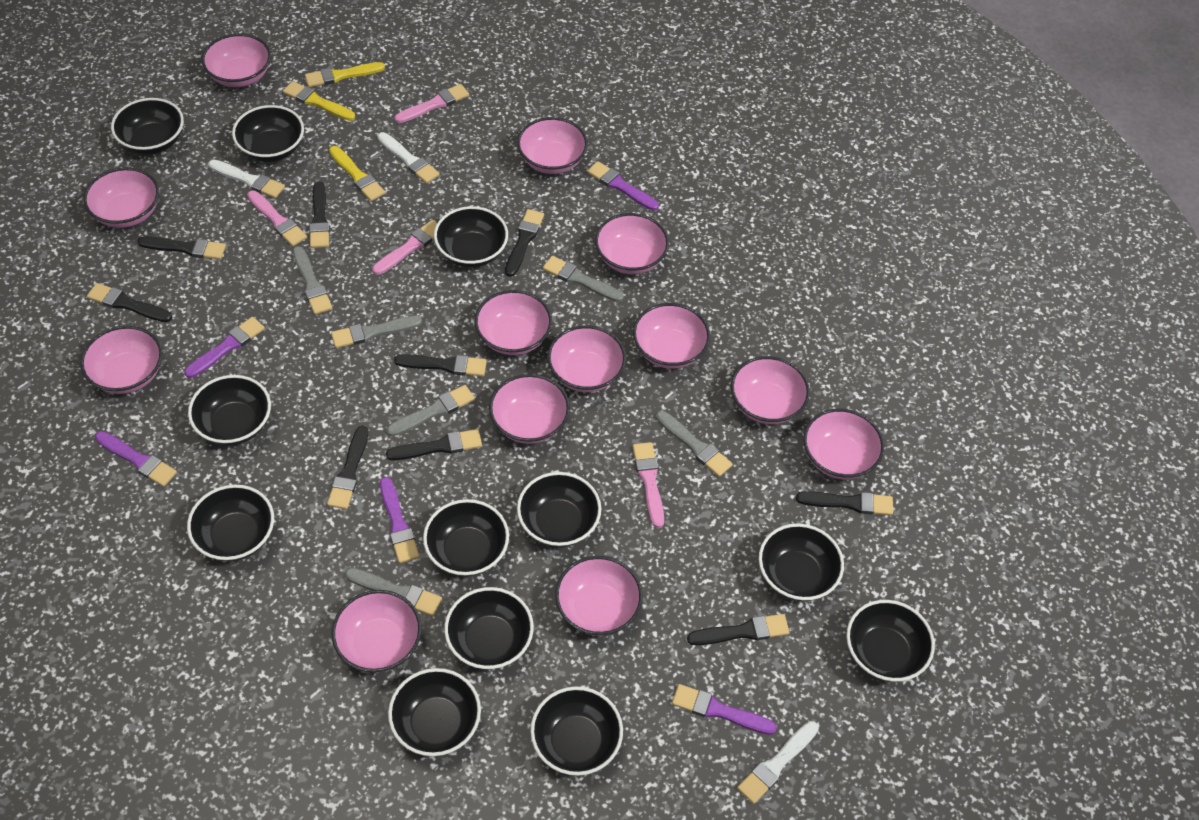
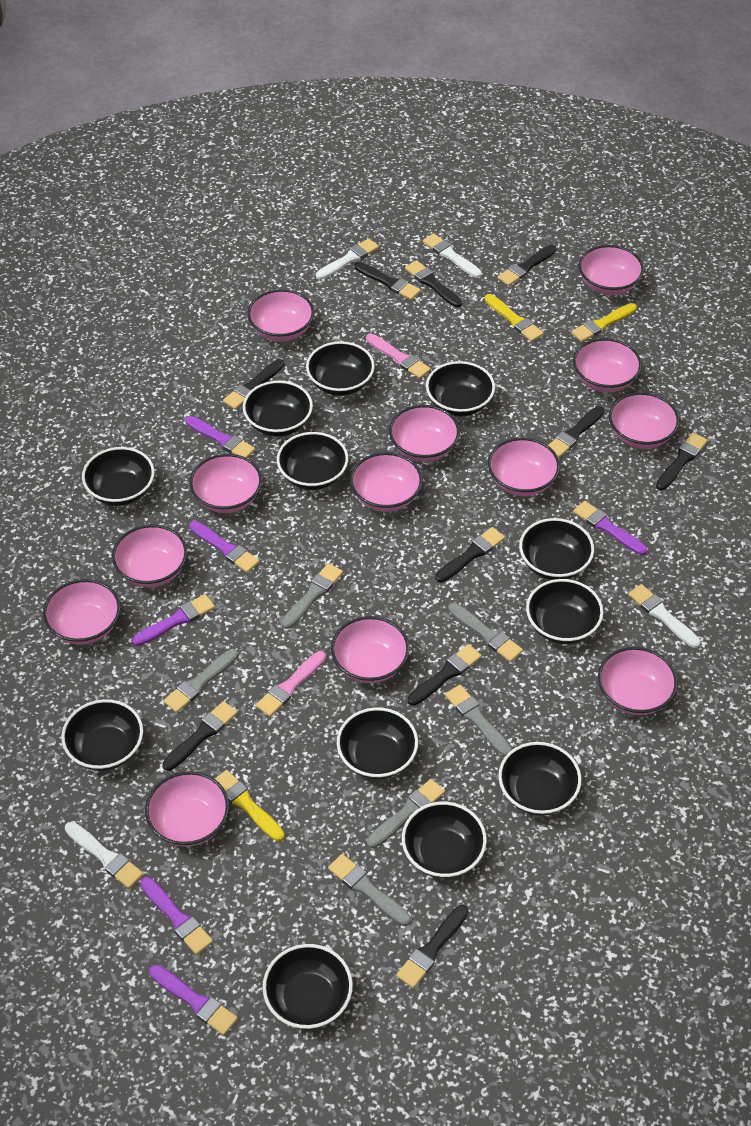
black brush: 9 -> 10
pink brush: 4 -> 2
purple brush: 5 -> 6
white brush: 3 -> 4

